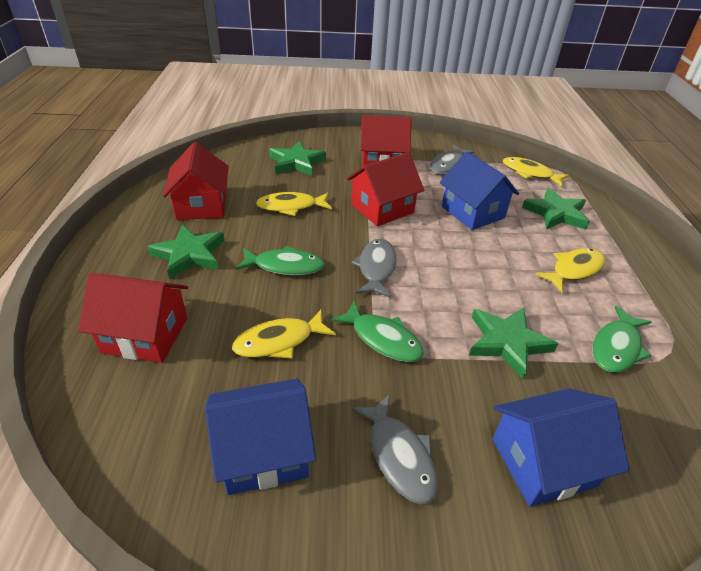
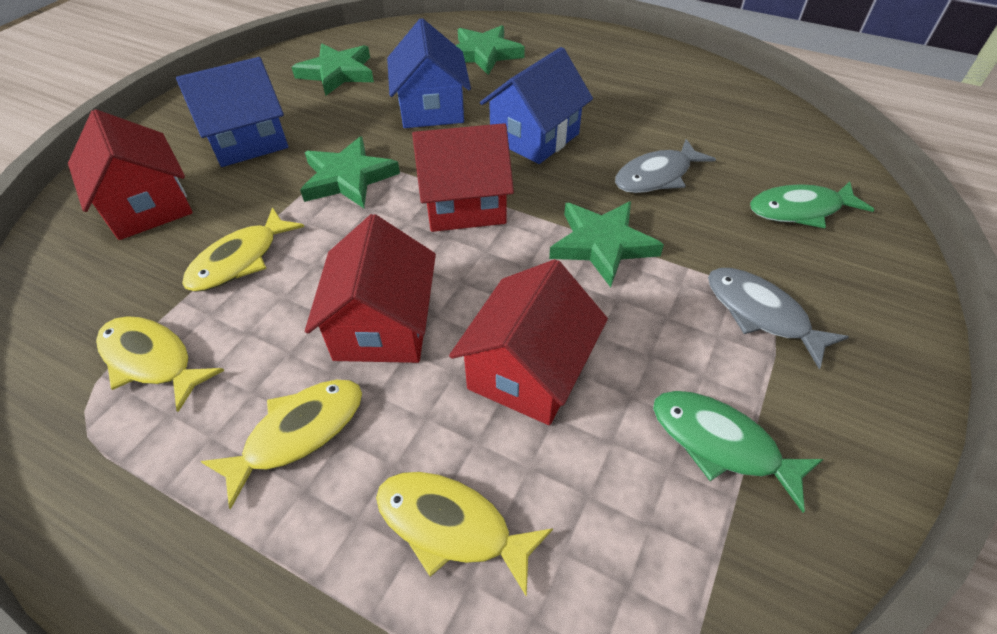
green fish: 3 -> 2
grey fish: 3 -> 2

